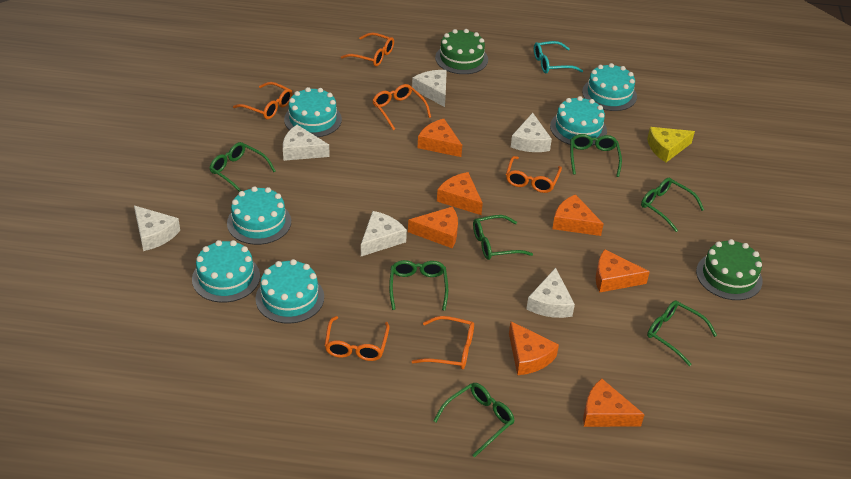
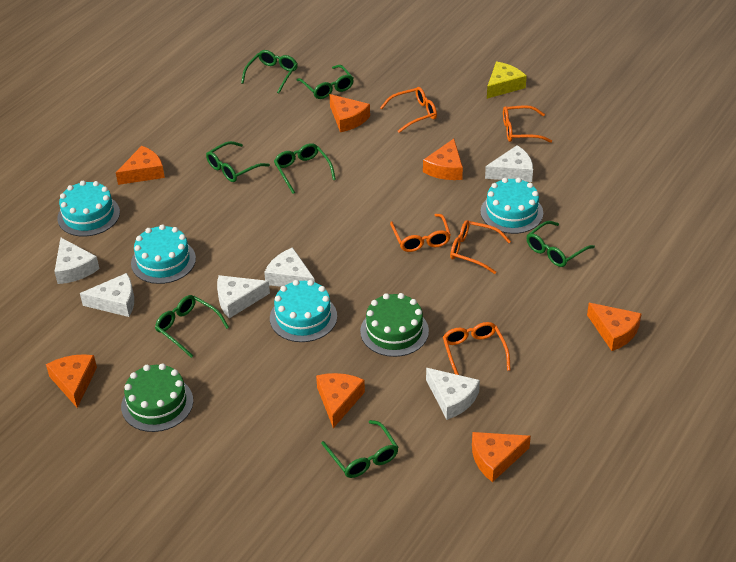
orange glasses: 6 -> 5
turquoise cake: 6 -> 4
turquoise glasses: 1 -> 0

